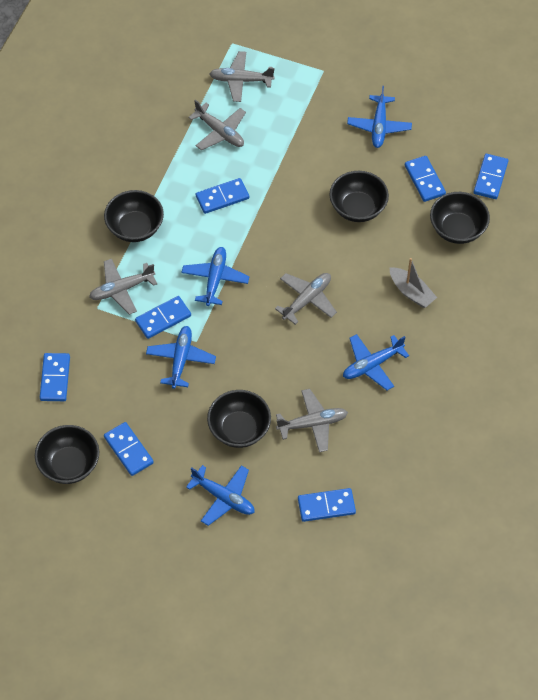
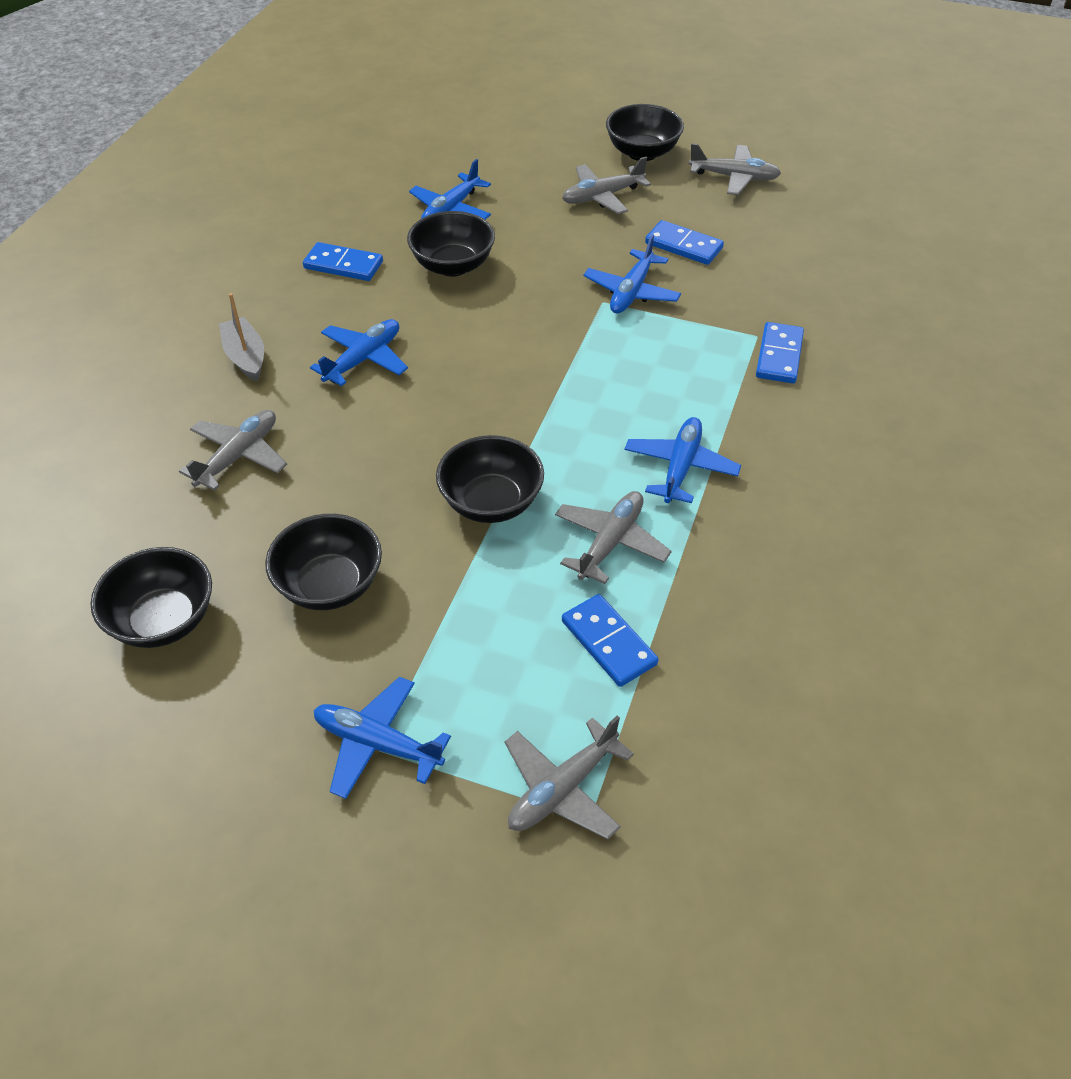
blue domino: 7 -> 4

